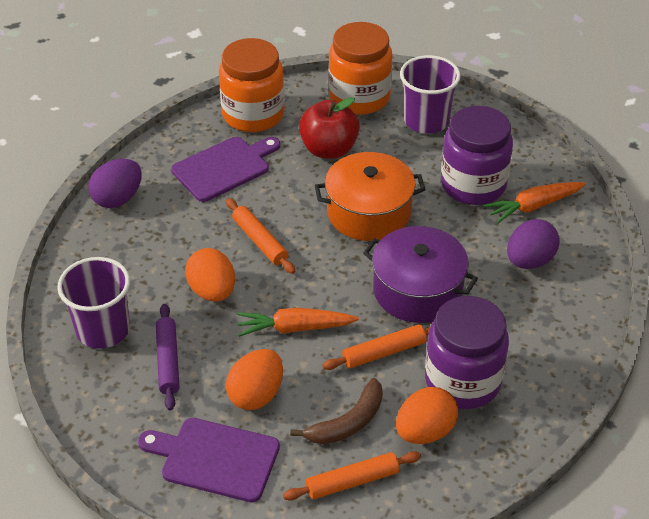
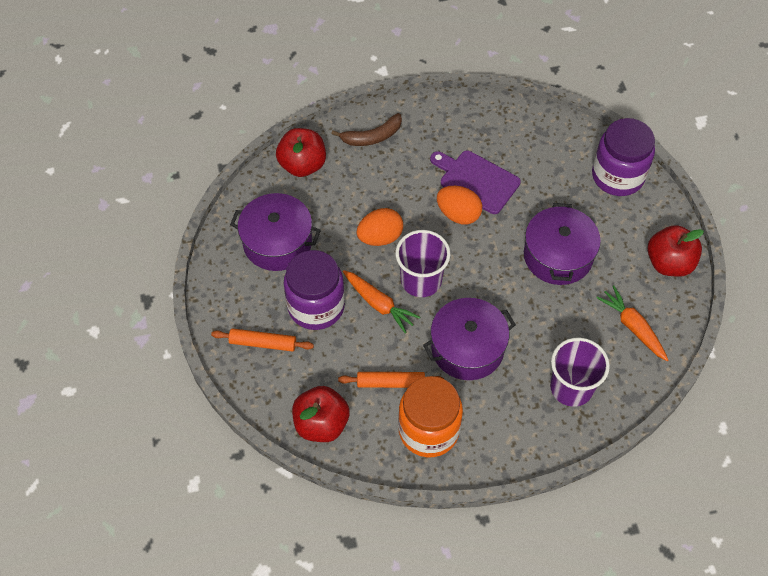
orange egg: 3 -> 2
orange jar: 2 -> 1
orange pot: 1 -> 0
orange rolling pin: 3 -> 2
purple cutting board: 2 -> 1
purple egg: 2 -> 0
purple pot: 1 -> 3
purple rolling pin: 1 -> 0
red apple: 1 -> 3

